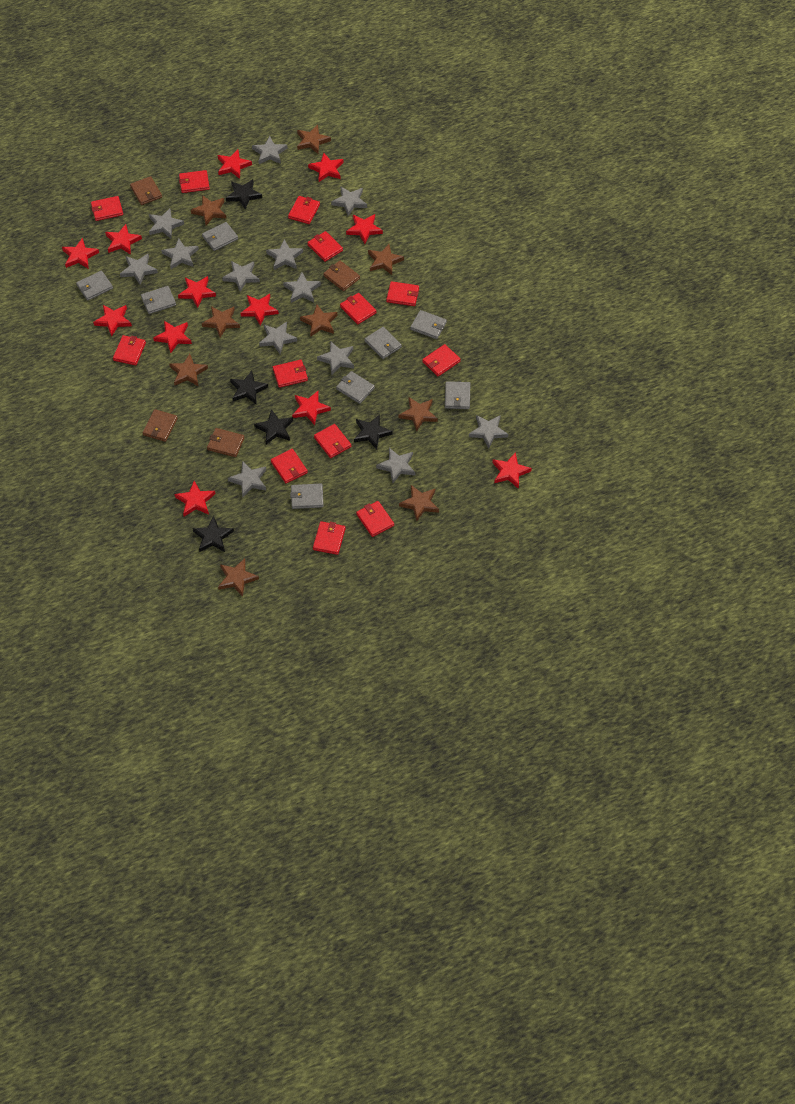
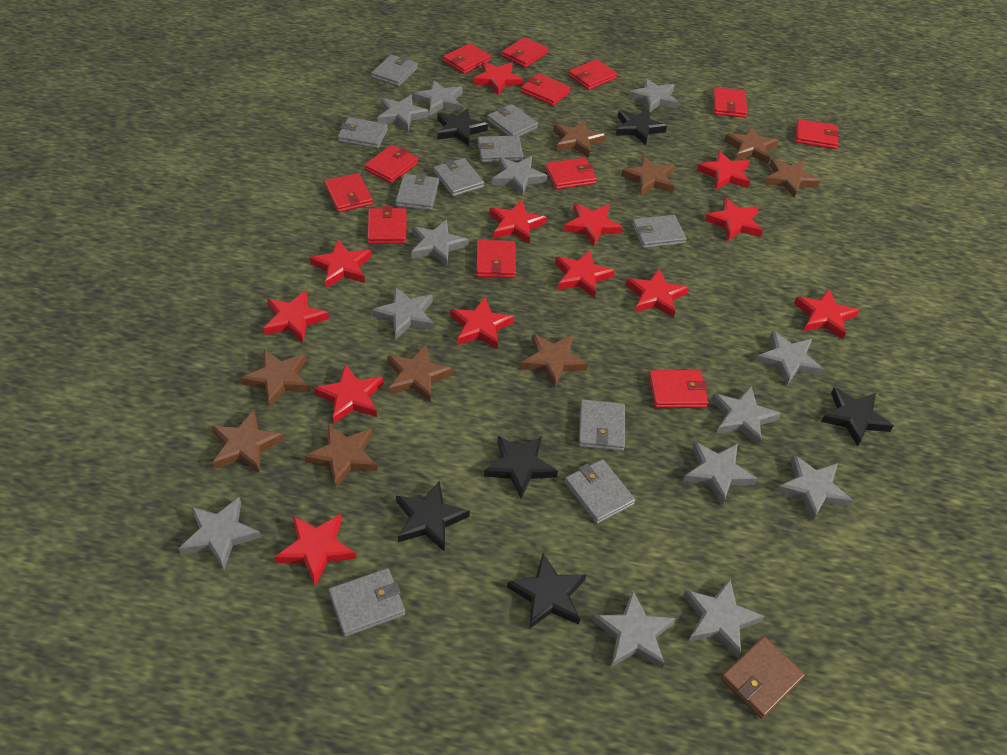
black star: 5 -> 6
brown wallet: 4 -> 1
grey wallet: 8 -> 10
red star: 12 -> 13
red wallet: 13 -> 12

